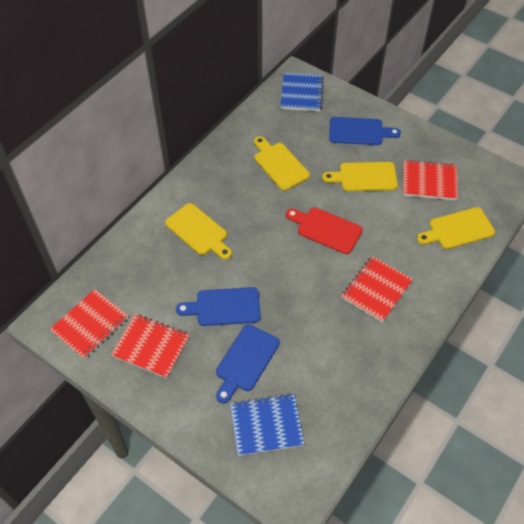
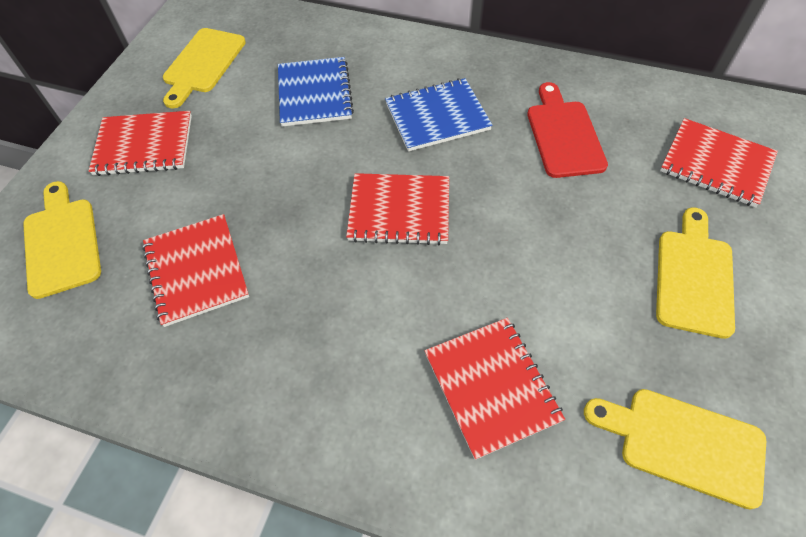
blue cutting board: 3 -> 0
red notebook: 4 -> 5

